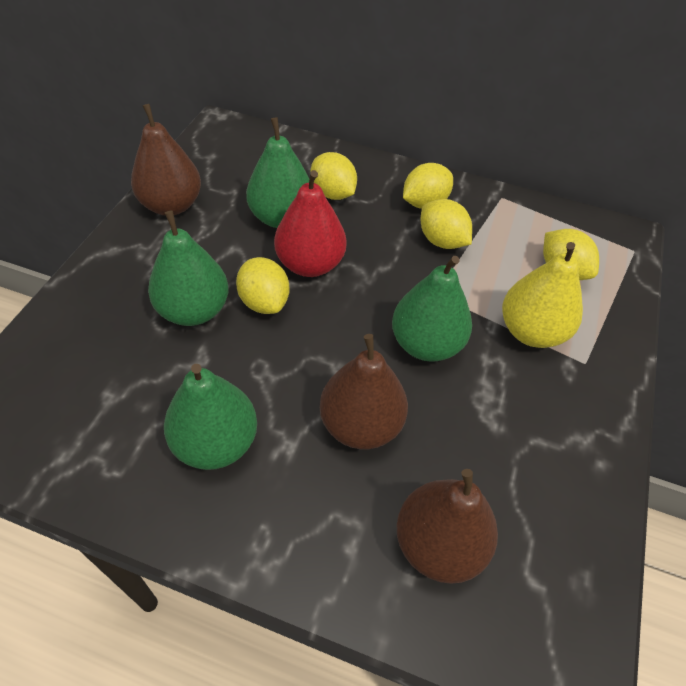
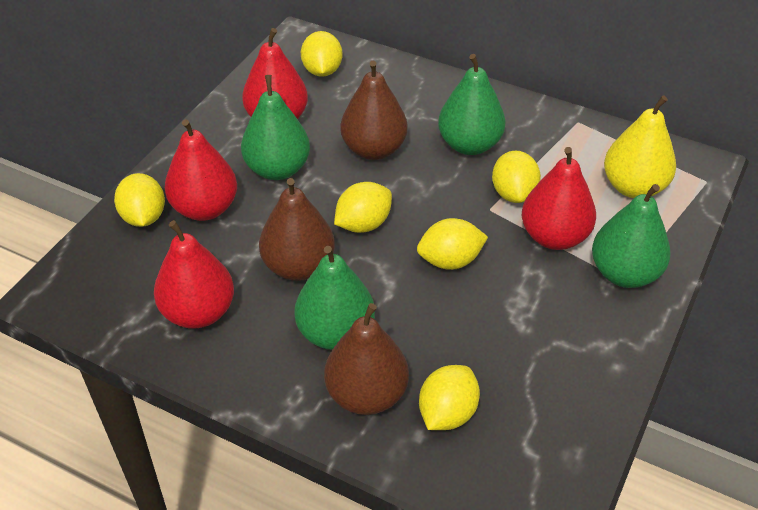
red pear: 1 -> 4
yellow lemon: 5 -> 6

